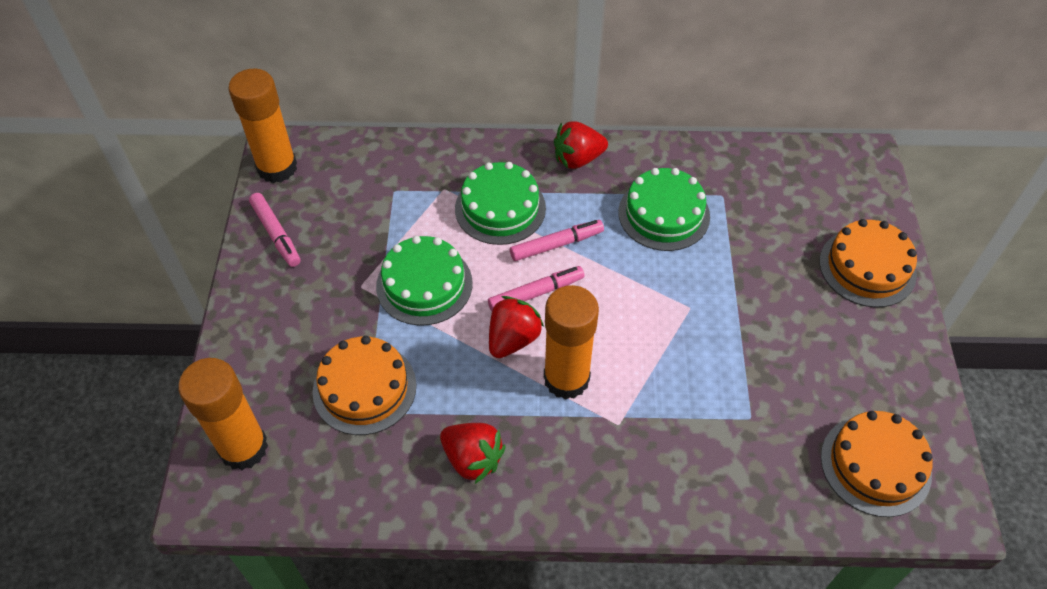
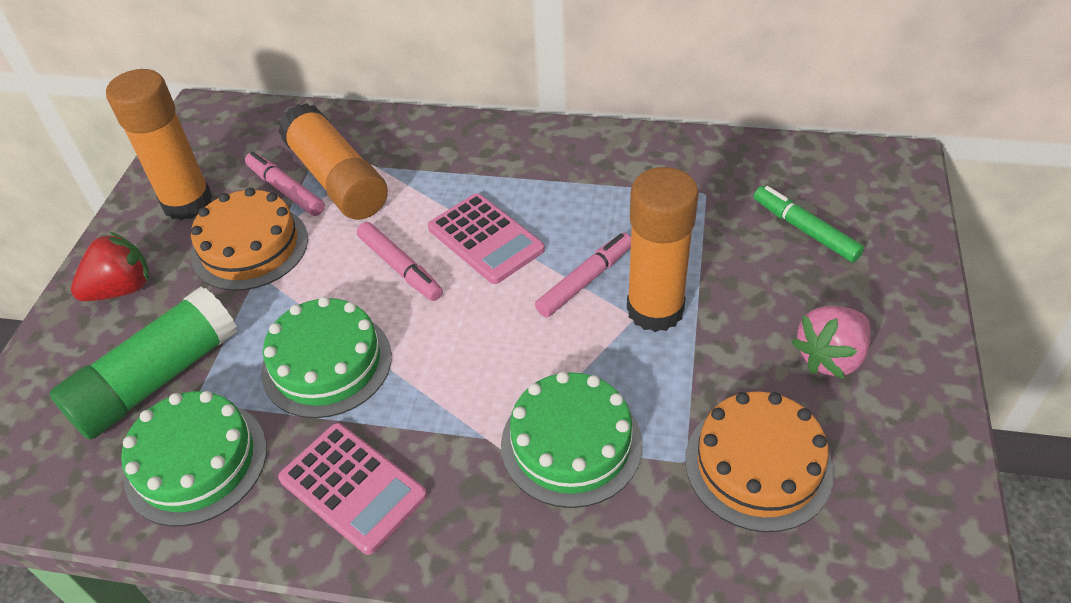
green glue stick: 0 -> 1
green marker: 0 -> 1
orange cake: 3 -> 2
pink calculator: 0 -> 2
pink strawberry: 0 -> 1
red strawberry: 3 -> 1

